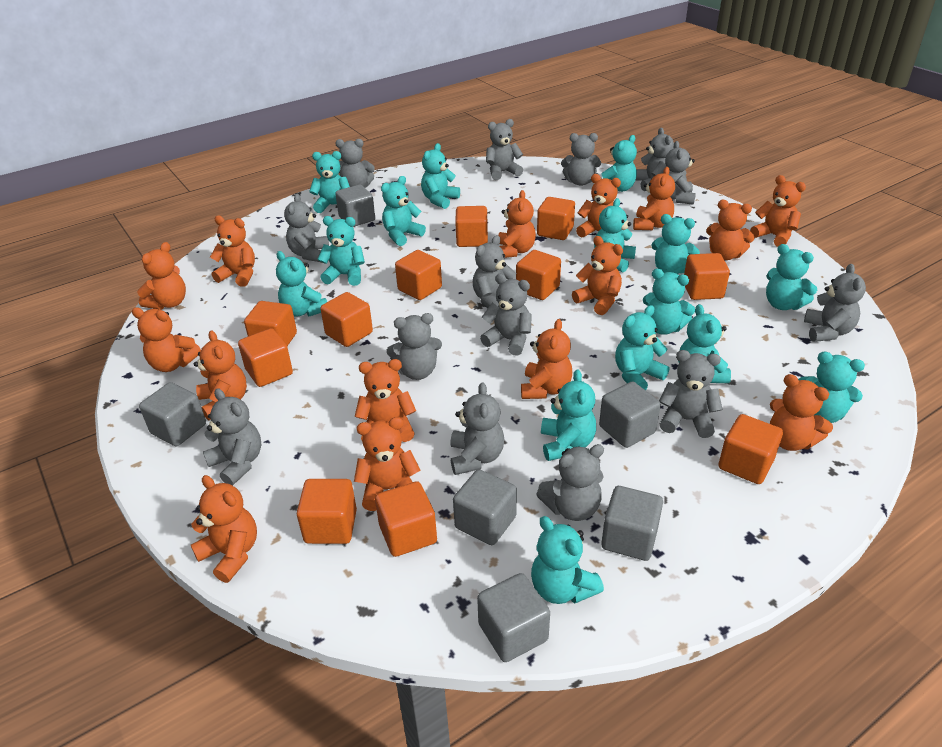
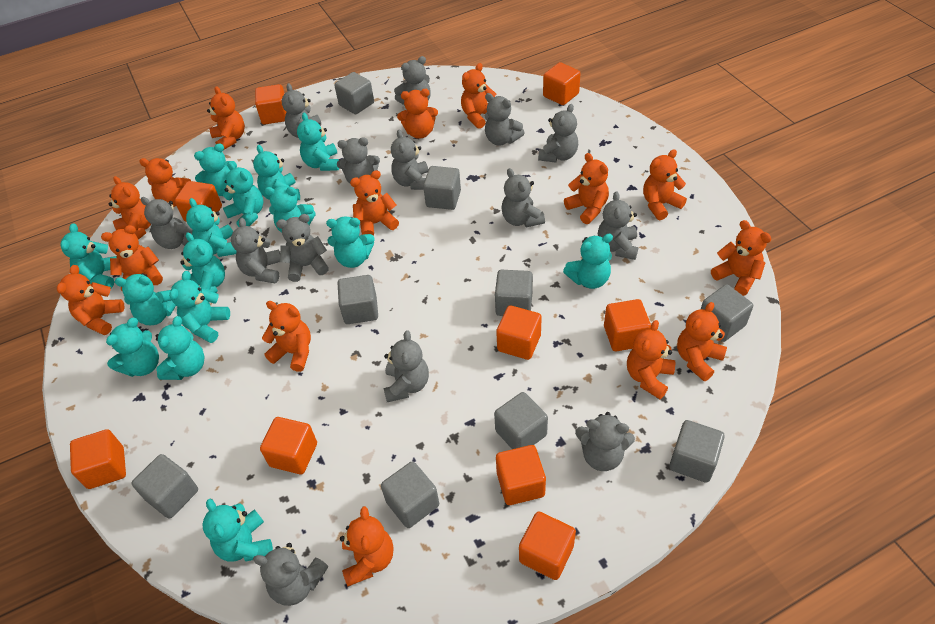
grey cube: 6 -> 9
orange cube: 11 -> 9

